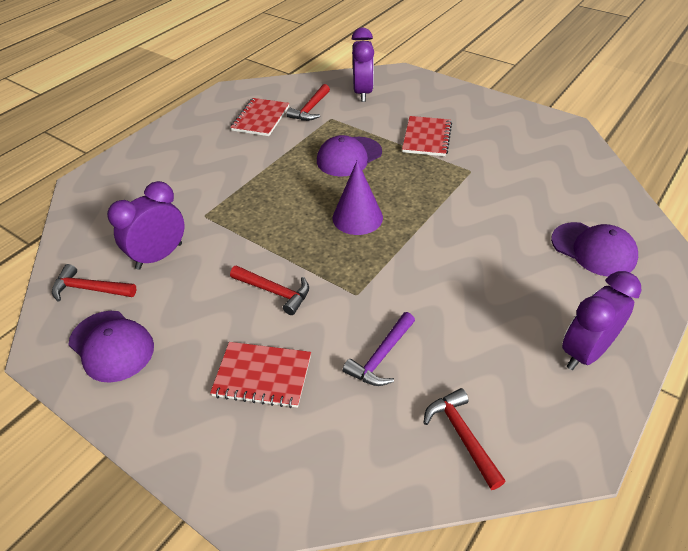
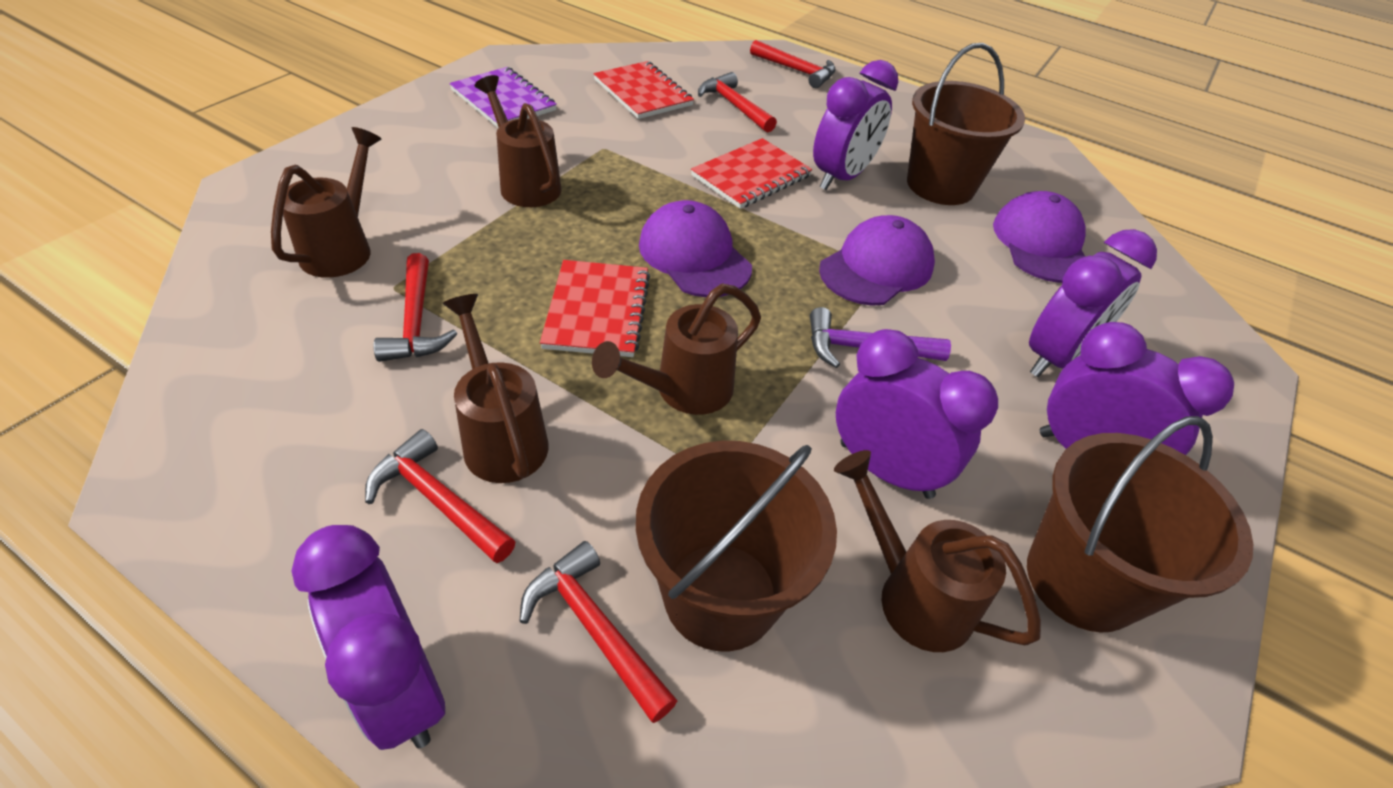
brown bucket: 0 -> 3
brown watering can: 0 -> 5
purple clock: 3 -> 5
purple cone: 1 -> 0
purple notebook: 0 -> 1
red hammer: 4 -> 5

